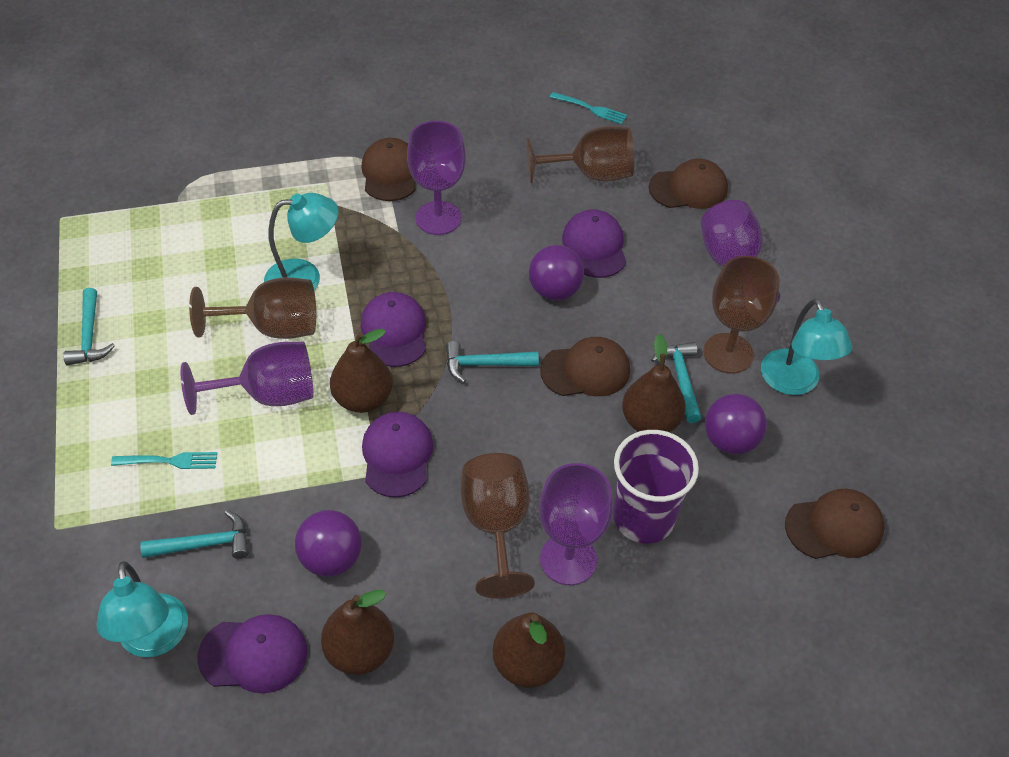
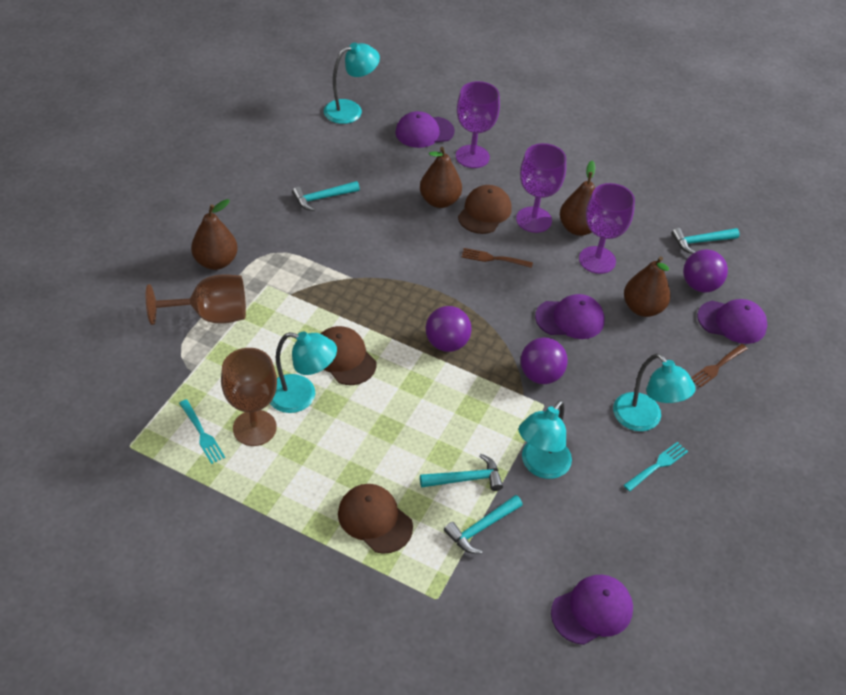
brown cap: 4 -> 3
brown fork: 0 -> 2
brown goblet: 4 -> 2
purple cup: 1 -> 0
purple goblet: 4 -> 3
turquoise lamp: 3 -> 4

